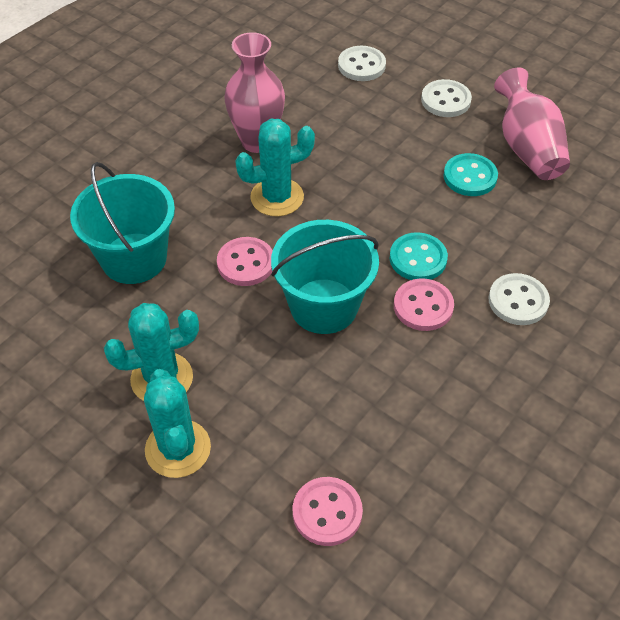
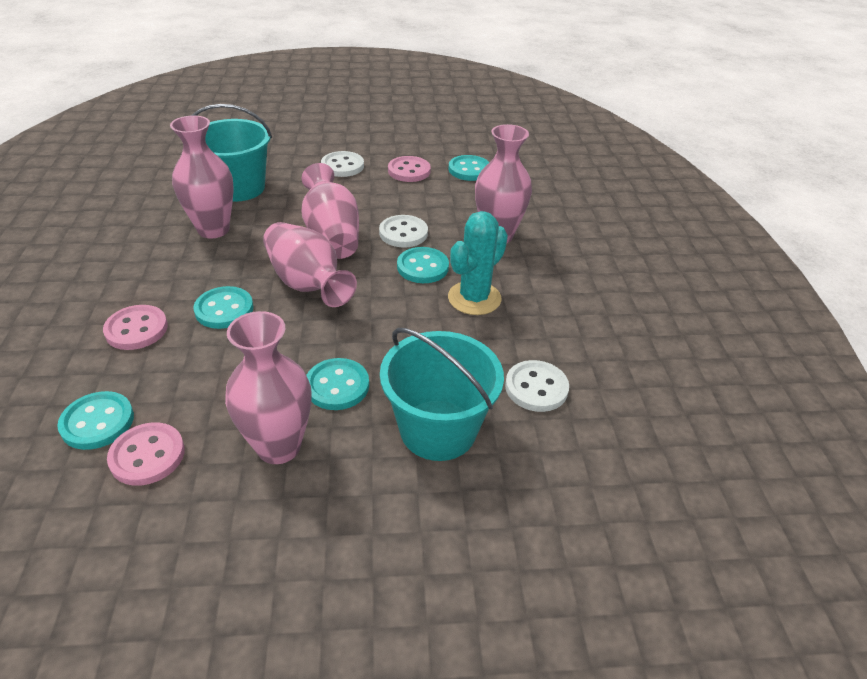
pink vase: 2 -> 5
turquoise button: 2 -> 5
turquoise cactus: 3 -> 1

